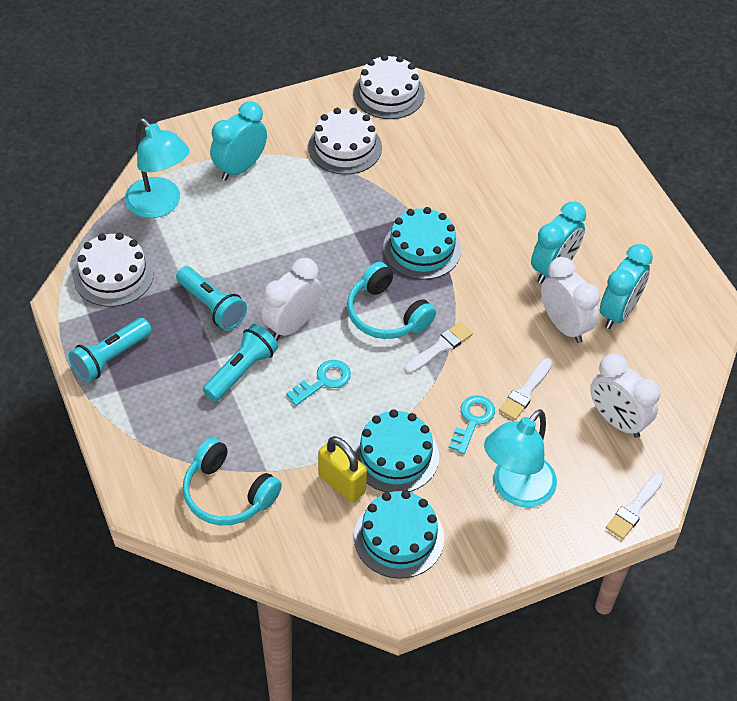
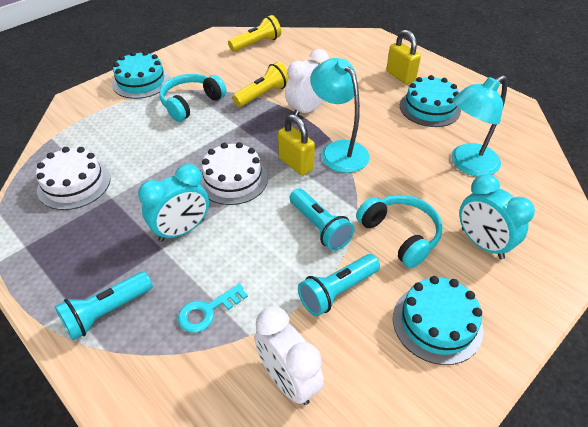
turquoise clock: 3 -> 2
turquoise key: 2 -> 1
white brush: 3 -> 0
white cake: 3 -> 2
white clock: 3 -> 2
yellow flashlight: 0 -> 2
yellow padlock: 1 -> 2

